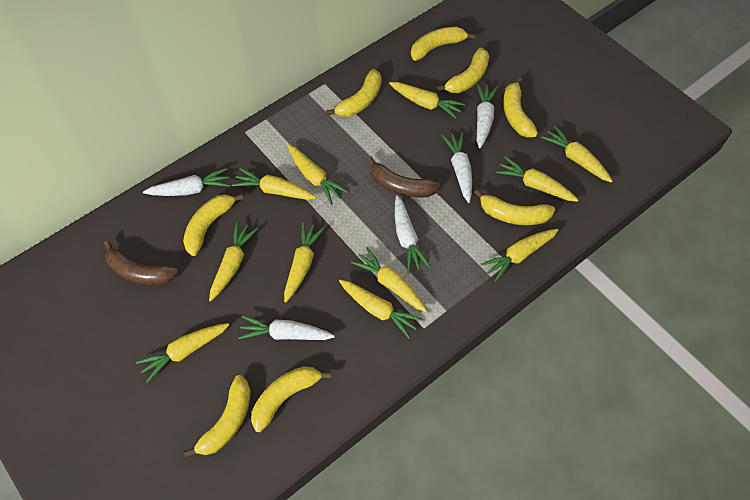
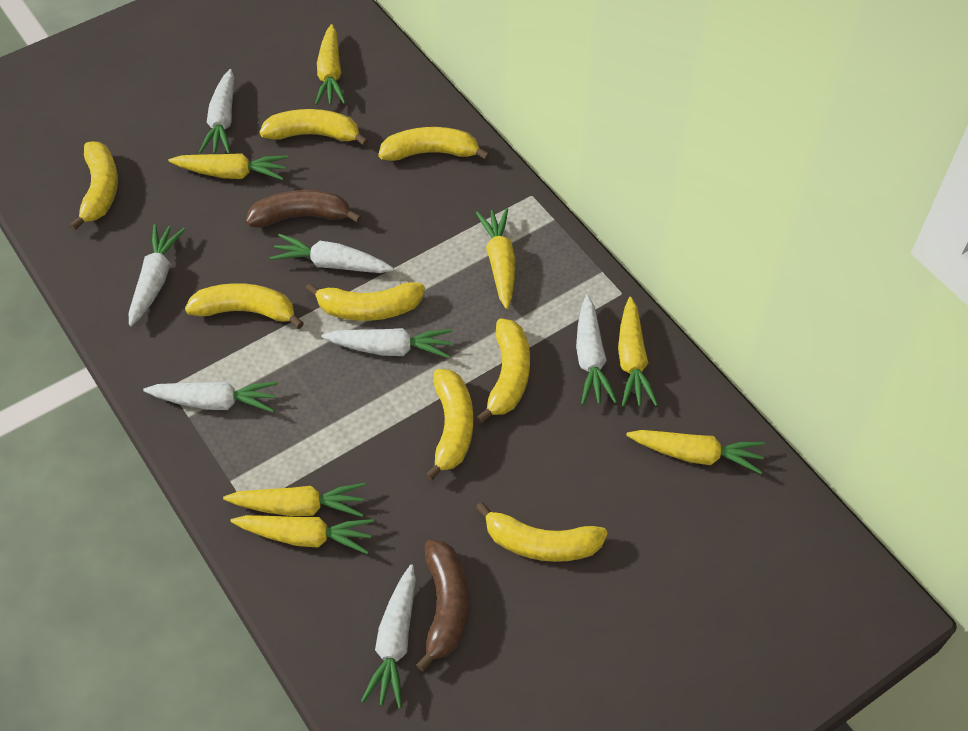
white carrot: 5 -> 7
yellow carrot: 11 -> 7

